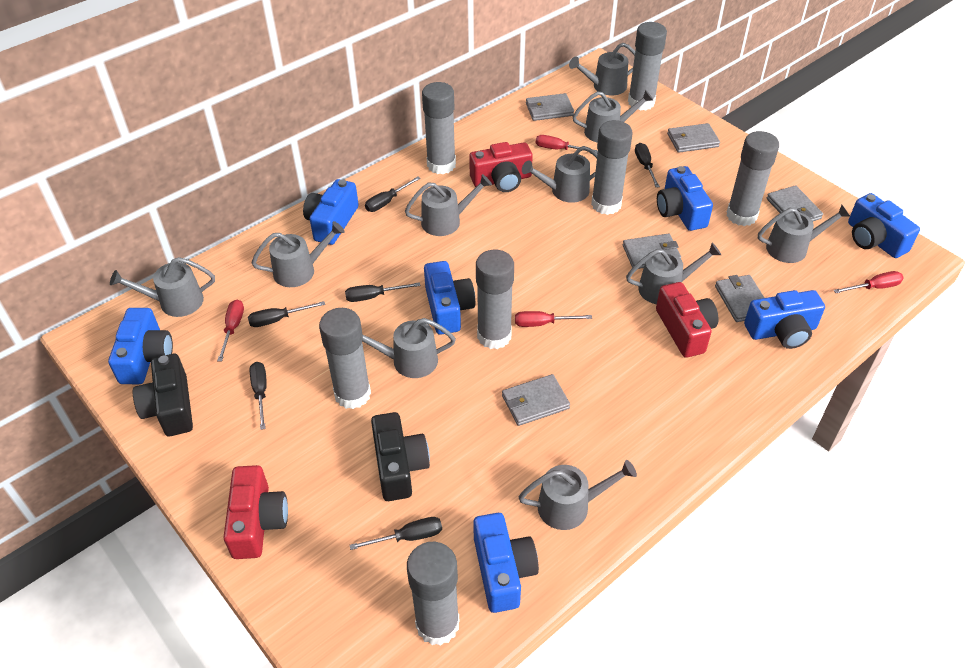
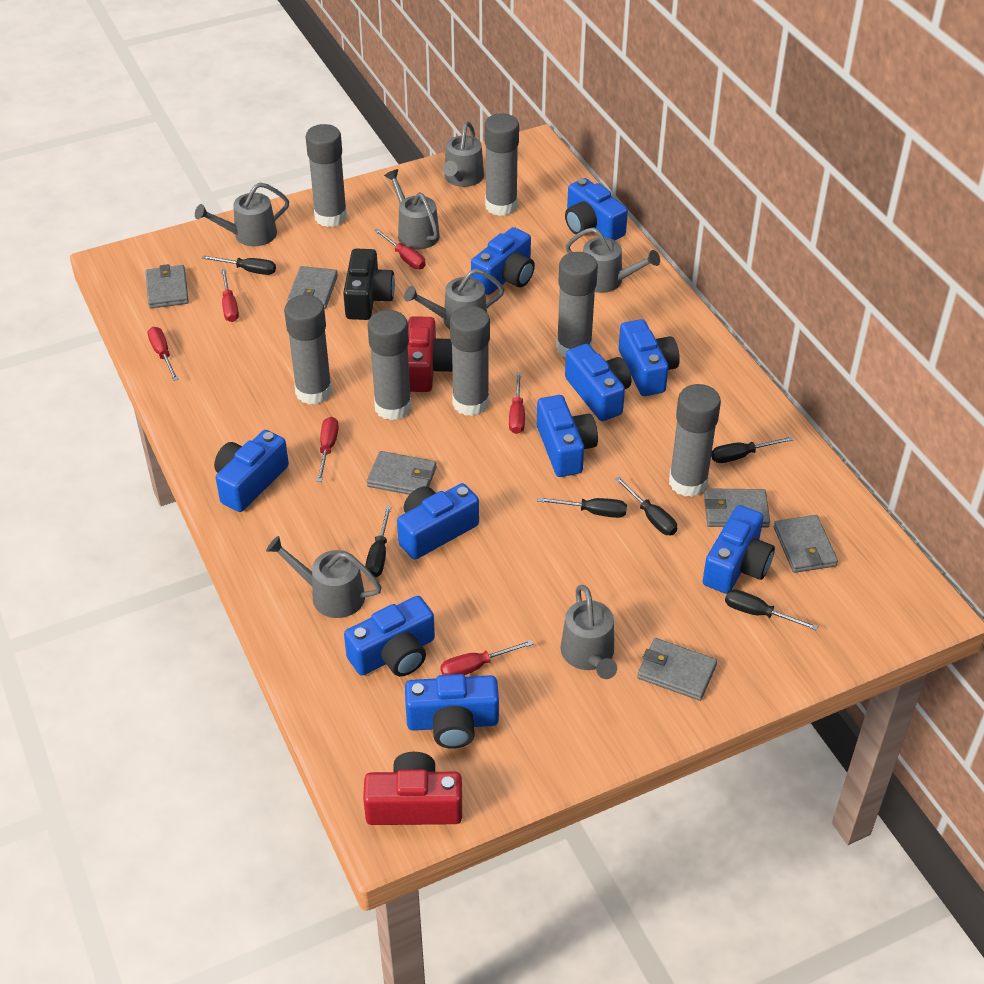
black camera: 2 -> 1
blue camera: 7 -> 10
grey watering can: 10 -> 7
red camera: 3 -> 2
red screwdriver: 4 -> 6

